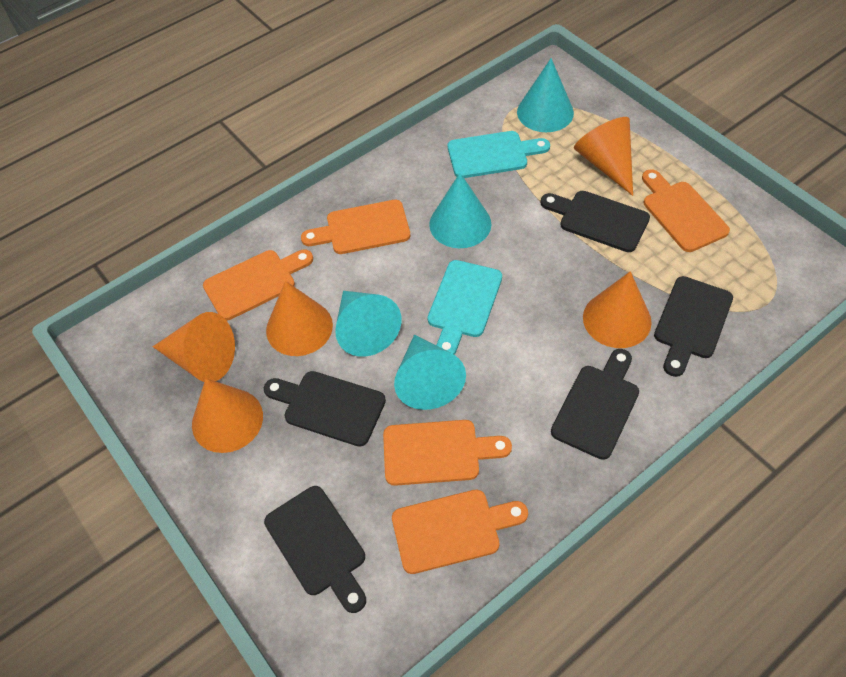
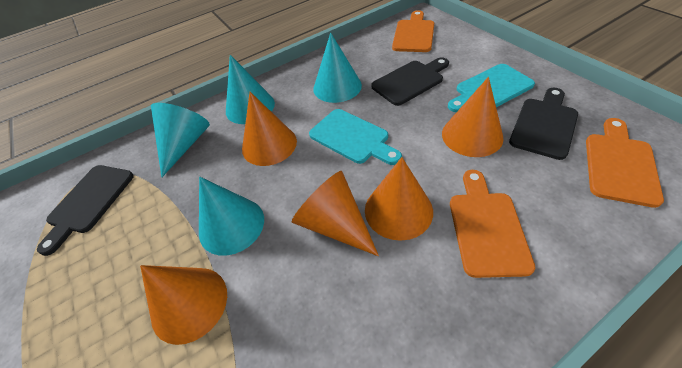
black cutting board: 5 -> 3
orange cutting board: 5 -> 3

